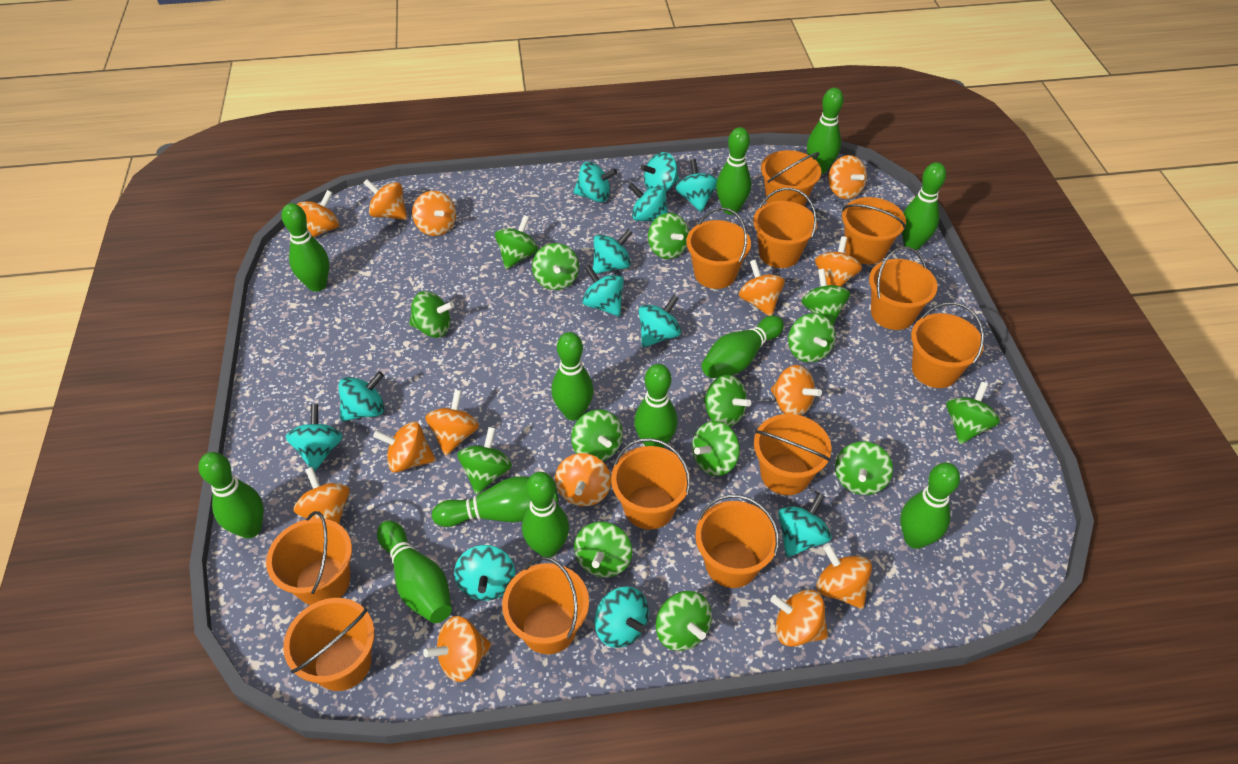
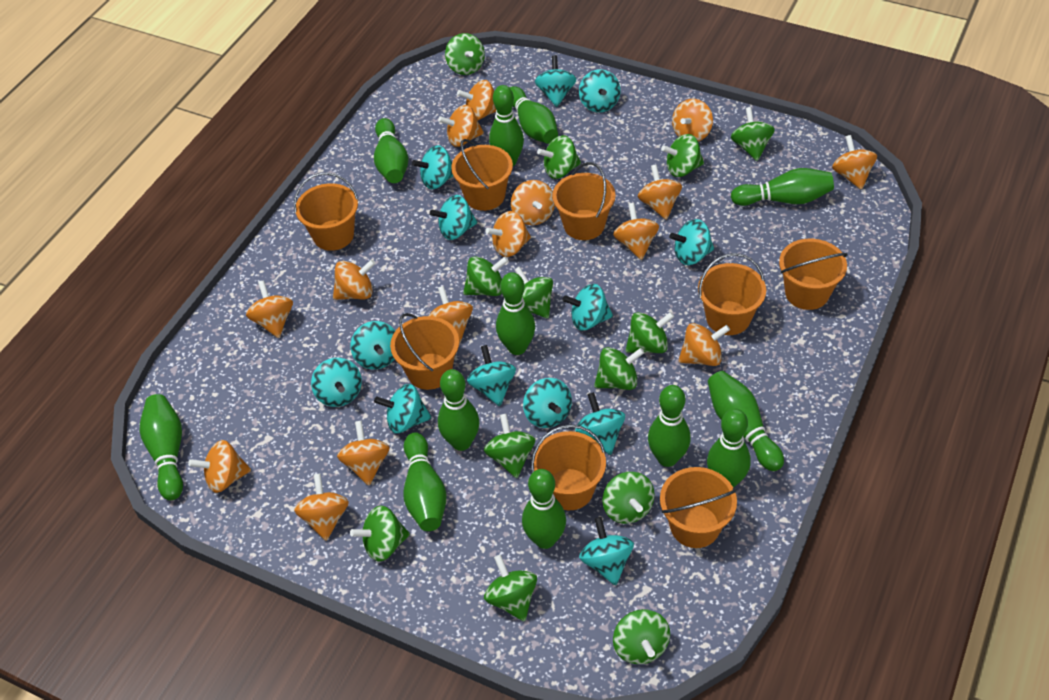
green spinning top: 14 -> 13
orange bucket: 12 -> 8
orange spinning top: 14 -> 15
turquoise spinning top: 12 -> 13

